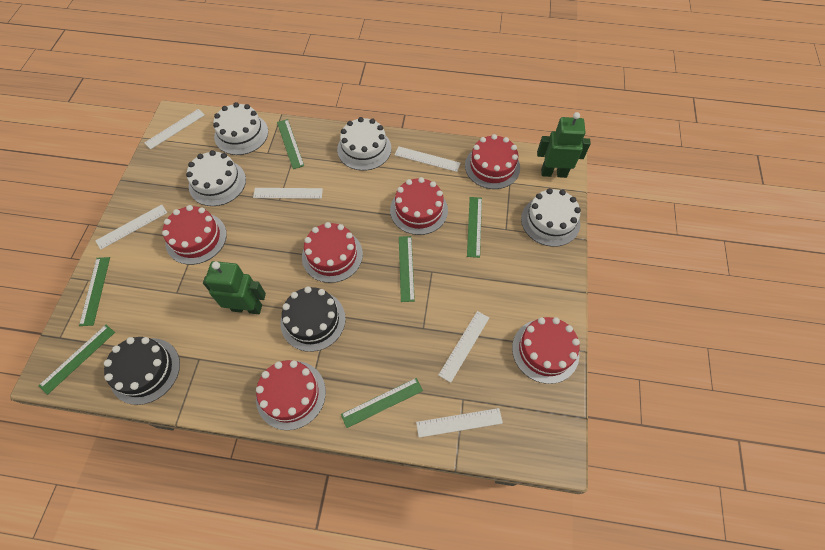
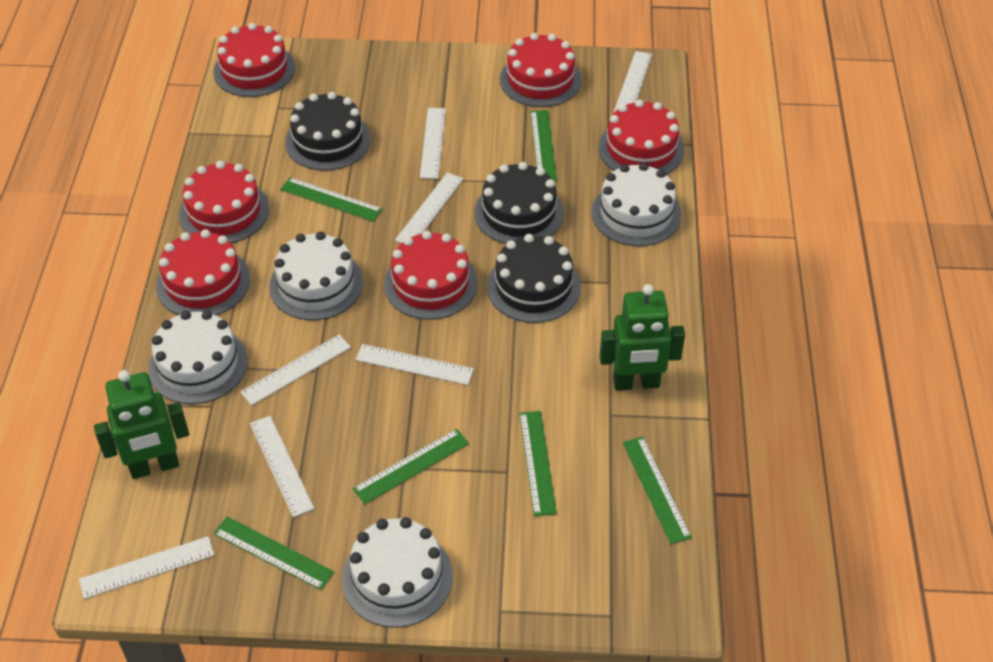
black cake: 2 -> 3
white ruler: 6 -> 7

